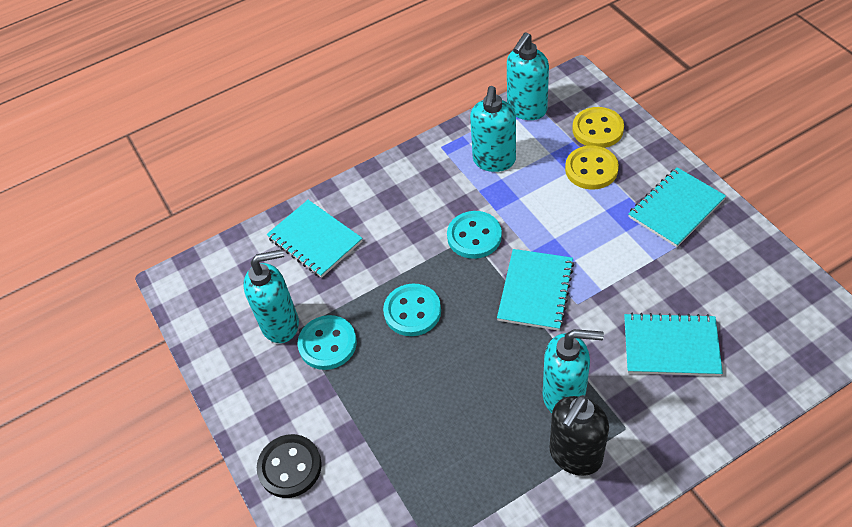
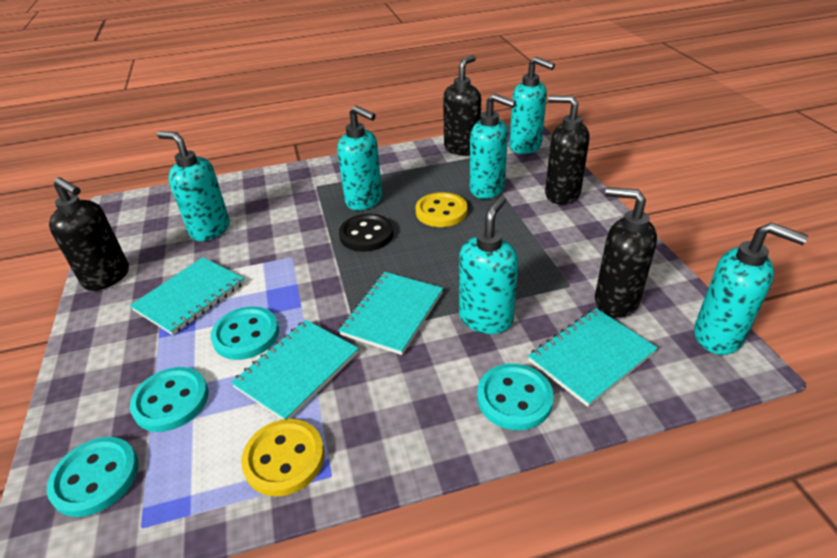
black soap dispenser: 1 -> 4
turquoise button: 3 -> 4
turquoise soap dispenser: 4 -> 6

